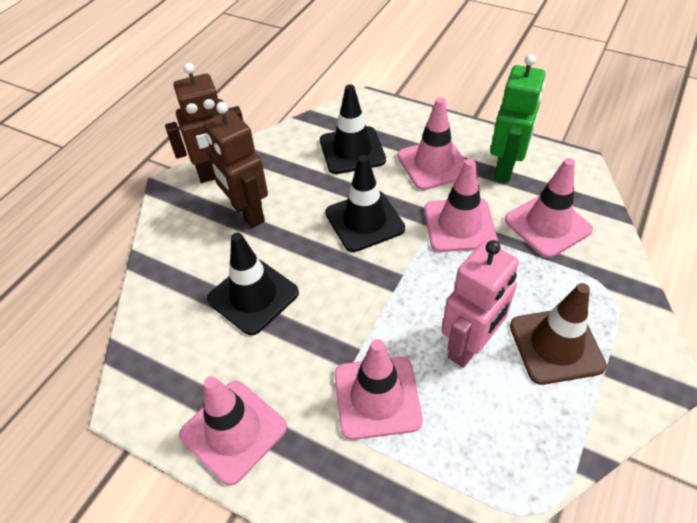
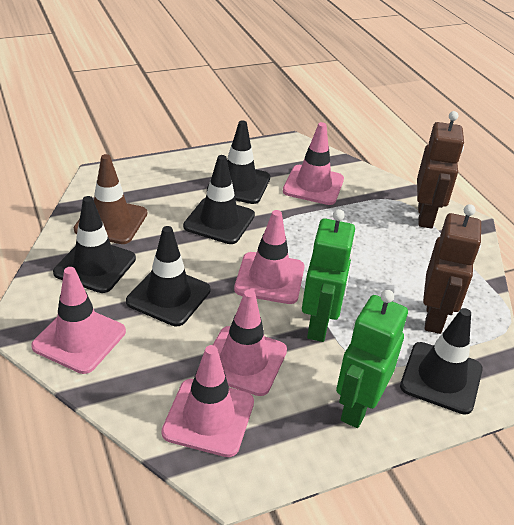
black traffic cone: 3 -> 5
green robot: 1 -> 2
pink robot: 1 -> 0

